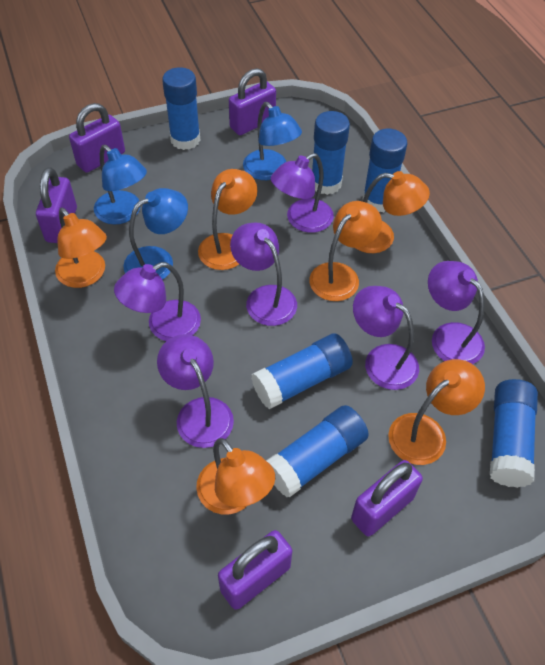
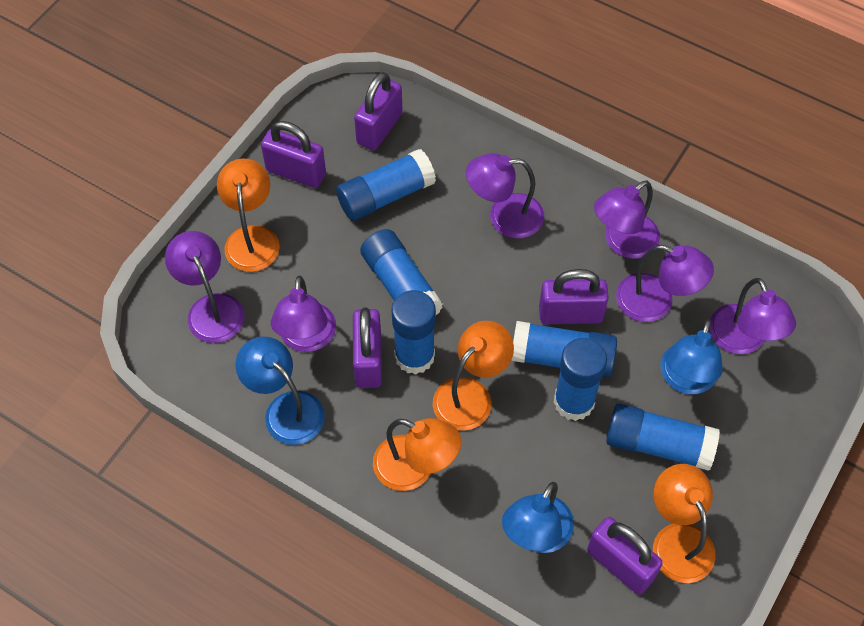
orange lamp: 6 -> 4

